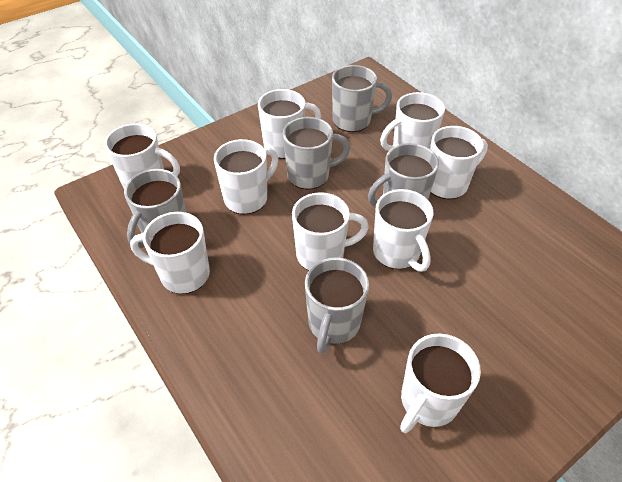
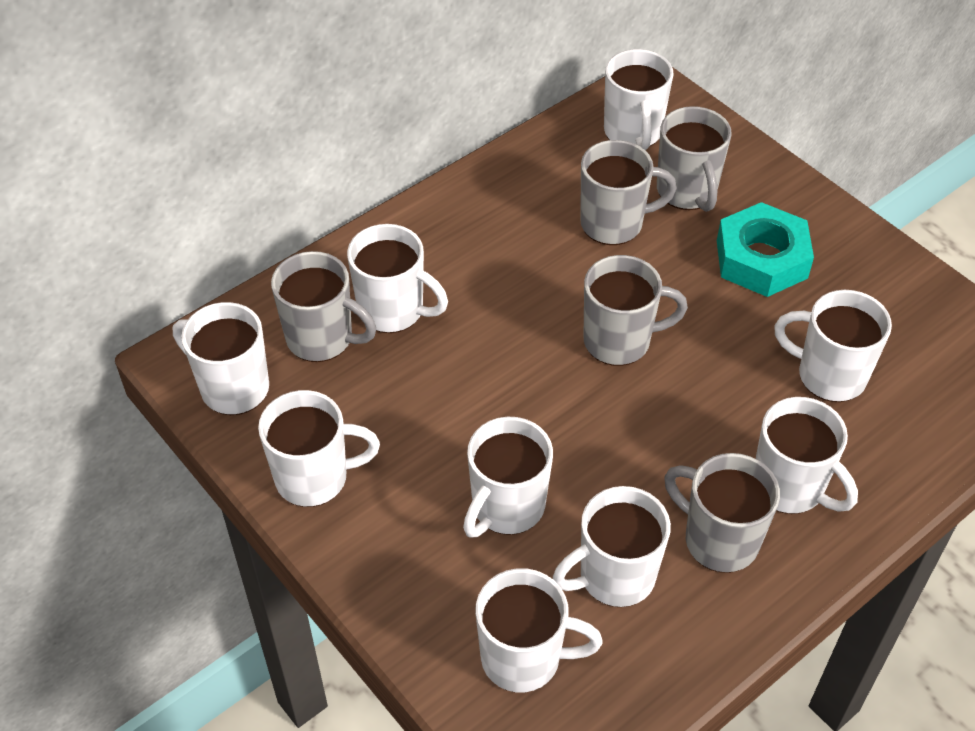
turquoise nut: 0 -> 1

